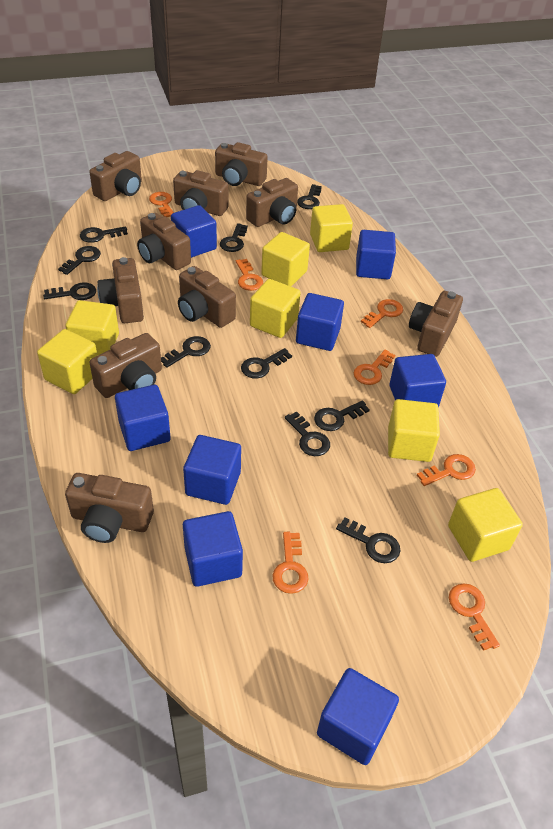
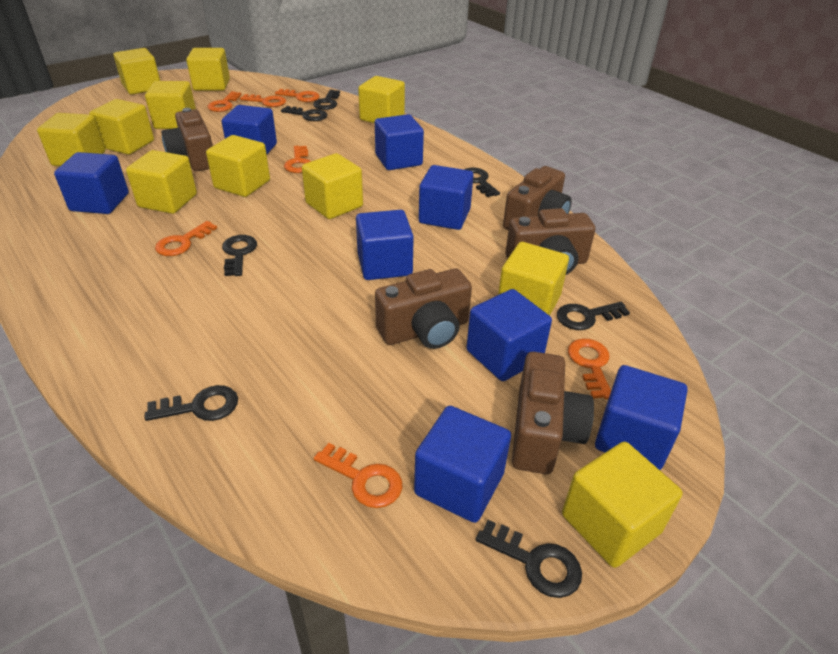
black key: 10 -> 7
brown camera: 10 -> 5
yellow cube: 7 -> 11

